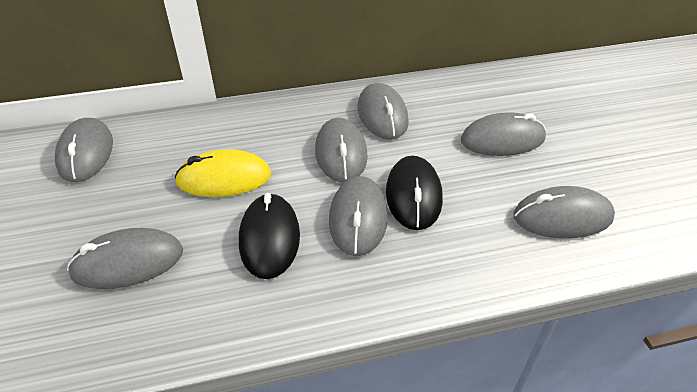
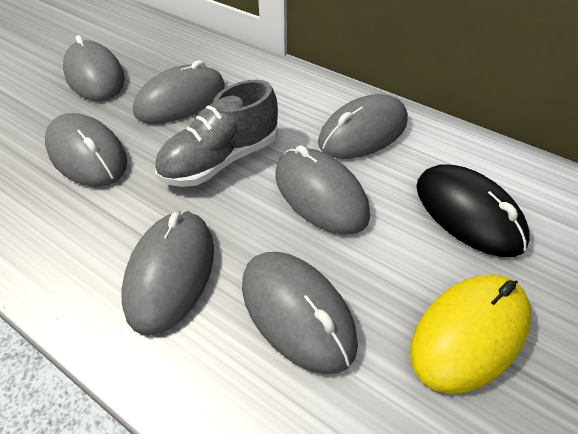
black mouse: 2 -> 1
grey shoe: 0 -> 1

